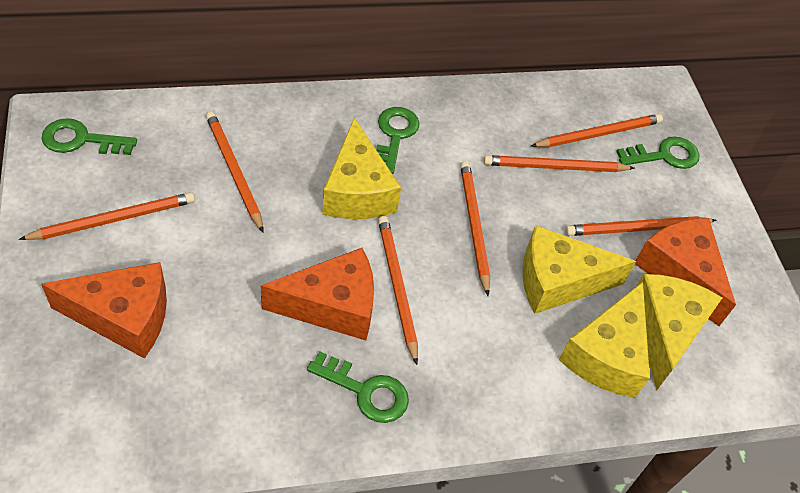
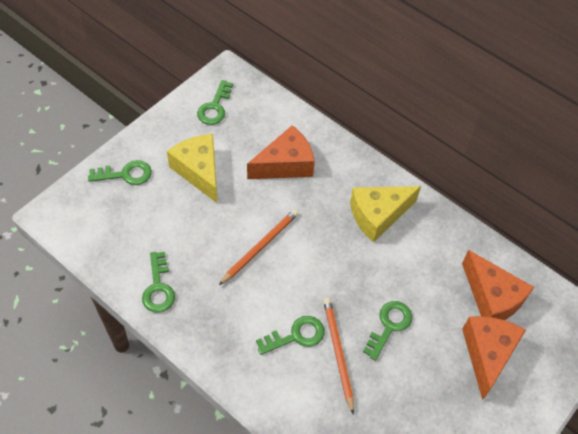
green key: 4 -> 5
orange pencil: 7 -> 2
yellow cheese: 4 -> 2

